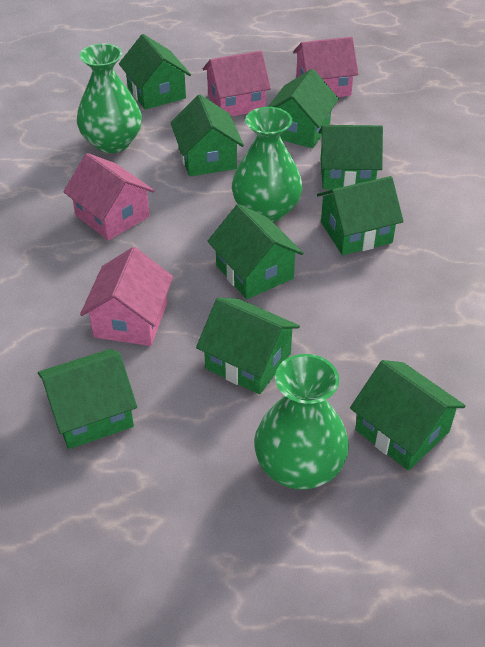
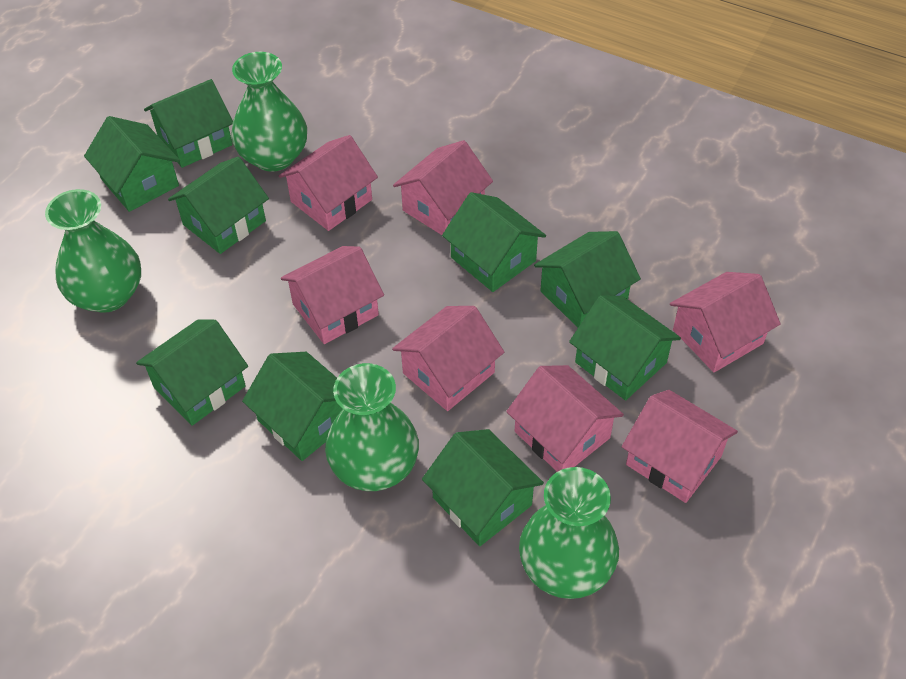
green vase: 3 -> 4
pink house: 4 -> 7

